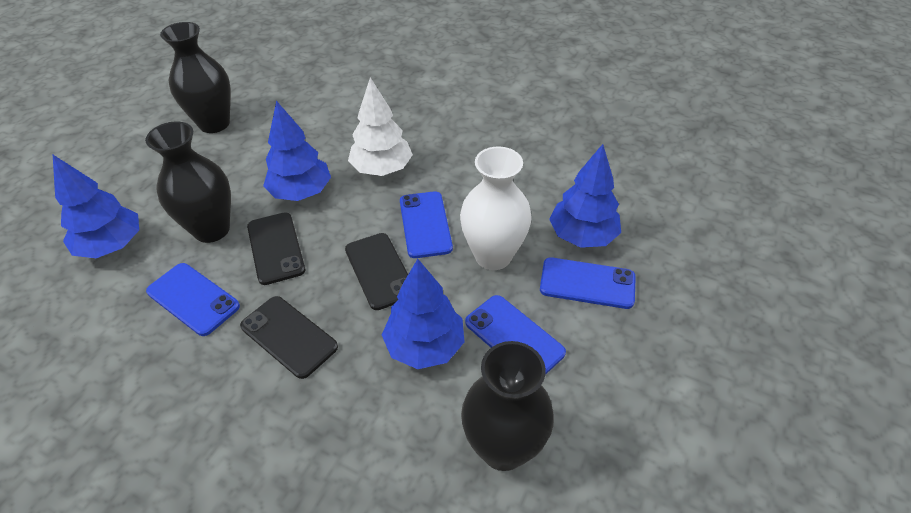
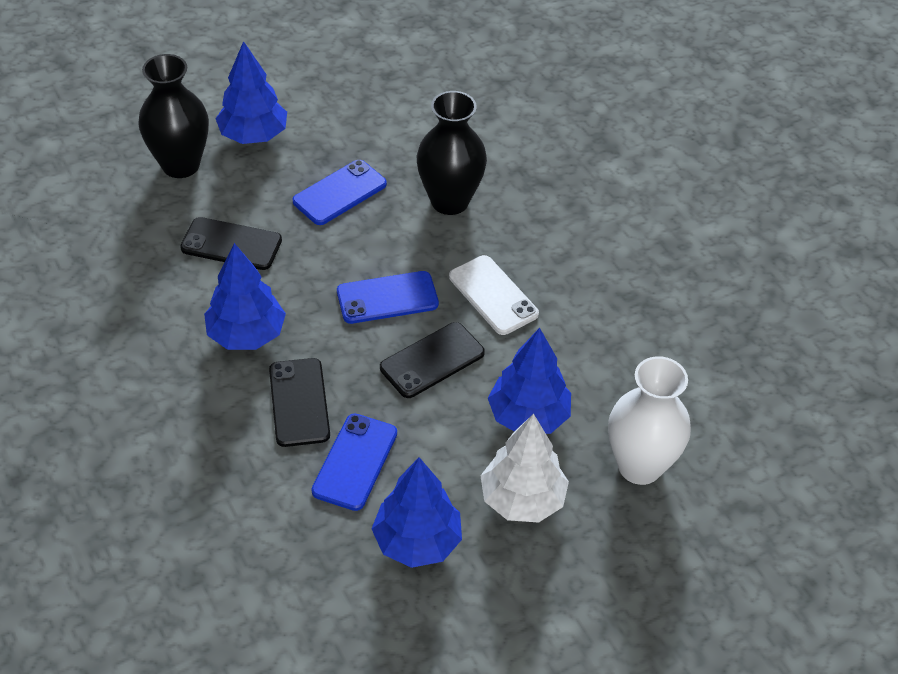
black vase: 3 -> 2
blue phone: 4 -> 3
white phone: 0 -> 1

